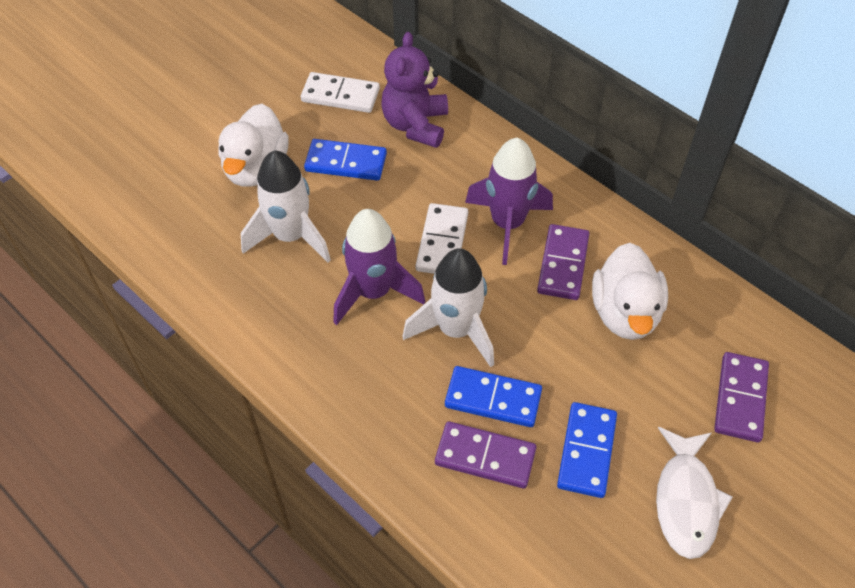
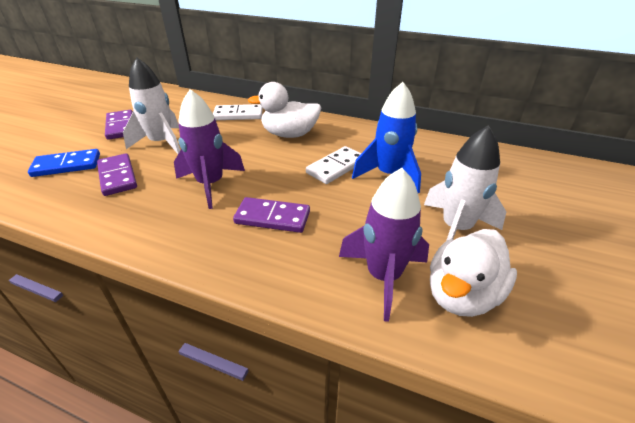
blue domino: 3 -> 1
blue rocket: 0 -> 1
purple teddy bear: 1 -> 0
white fish: 1 -> 0

